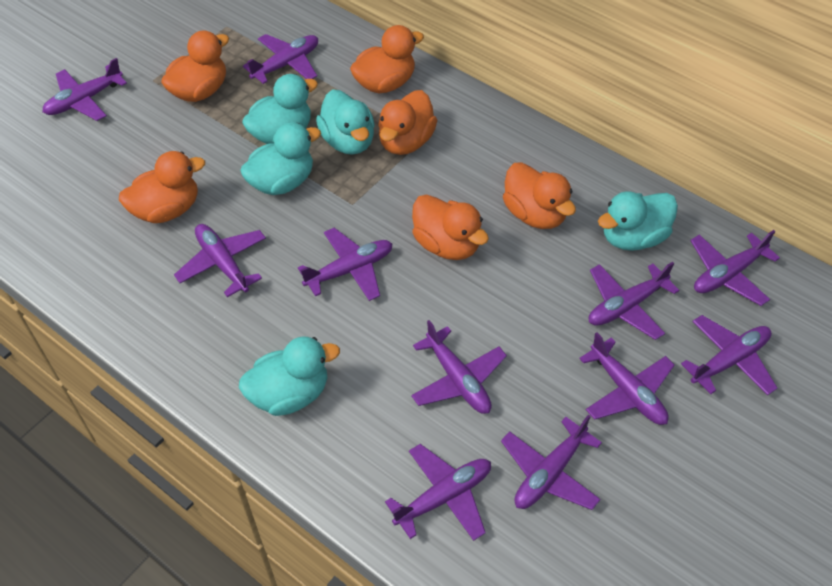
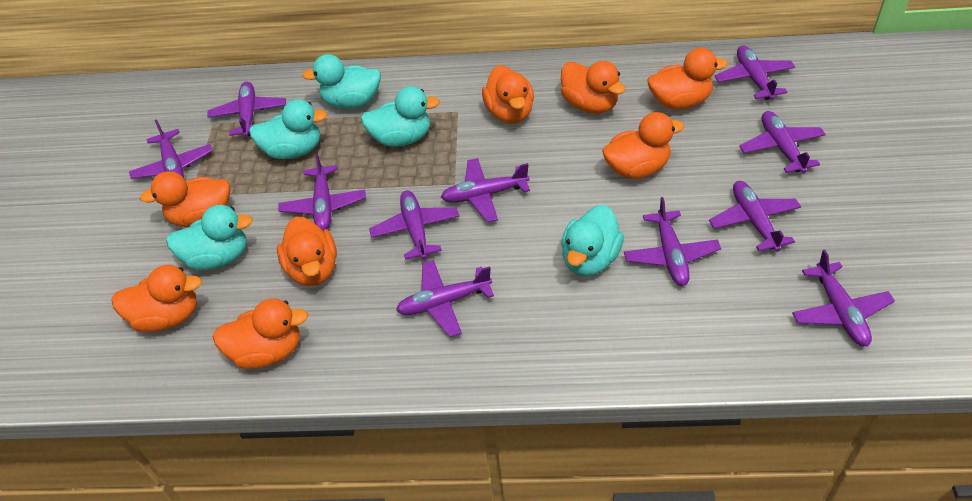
orange duck: 6 -> 8

